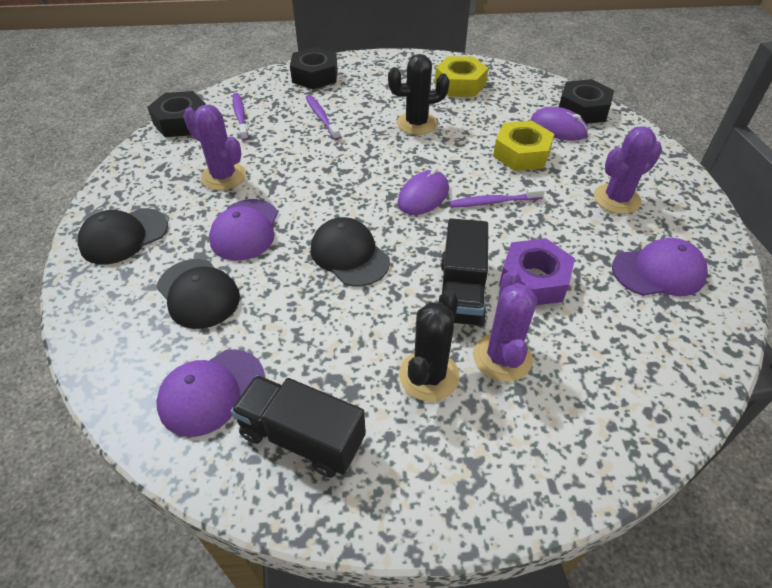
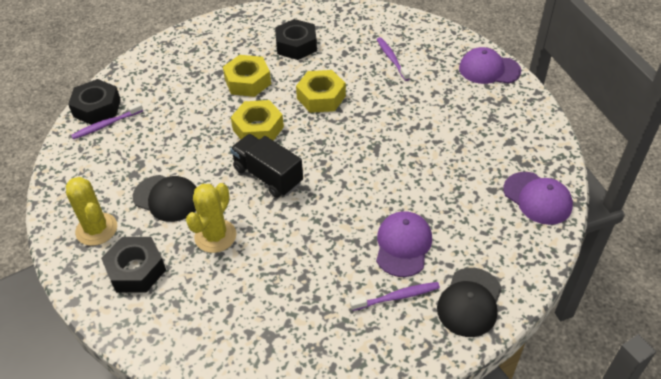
black cactus: 2 -> 0
black cap: 3 -> 2
black truck: 2 -> 1
purple cactus: 3 -> 0
purple mouse: 2 -> 0
purple nut: 1 -> 0
yellow cactus: 0 -> 2
yellow nut: 2 -> 3

